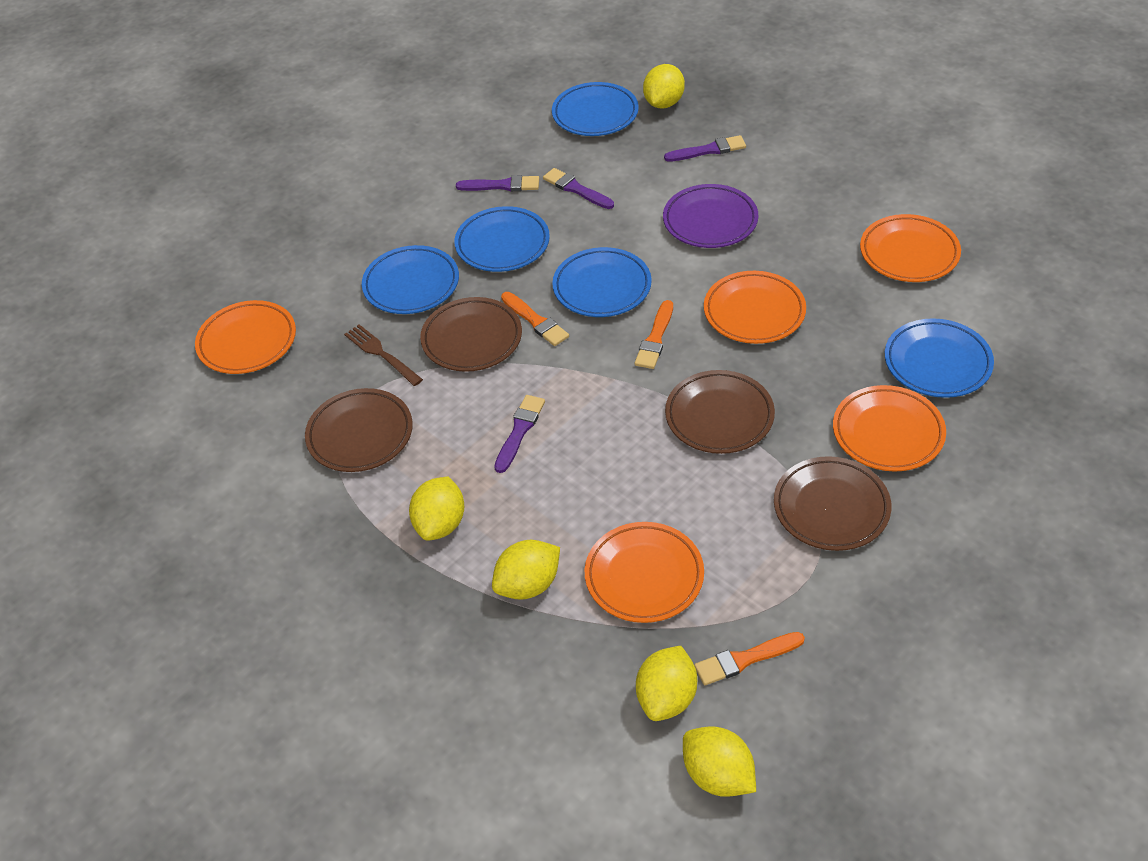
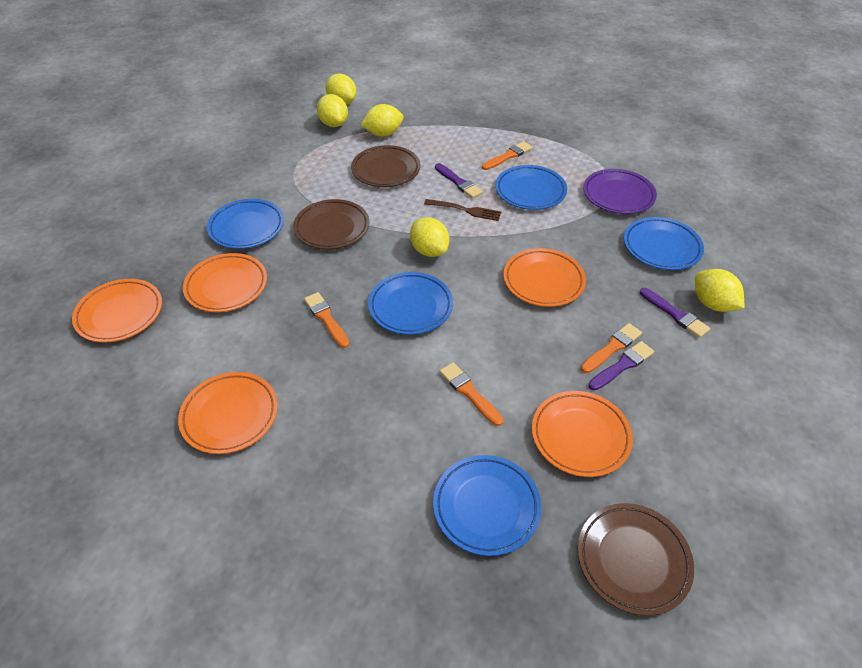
brown plate: 4 -> 3
orange brush: 3 -> 4
purple brush: 4 -> 3

